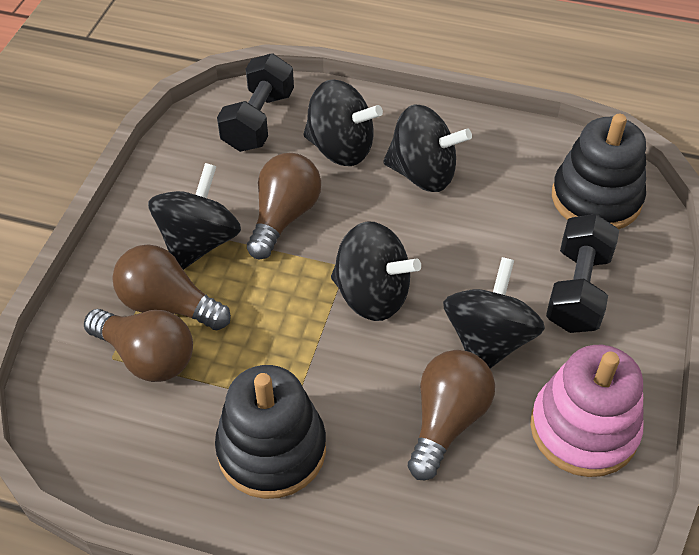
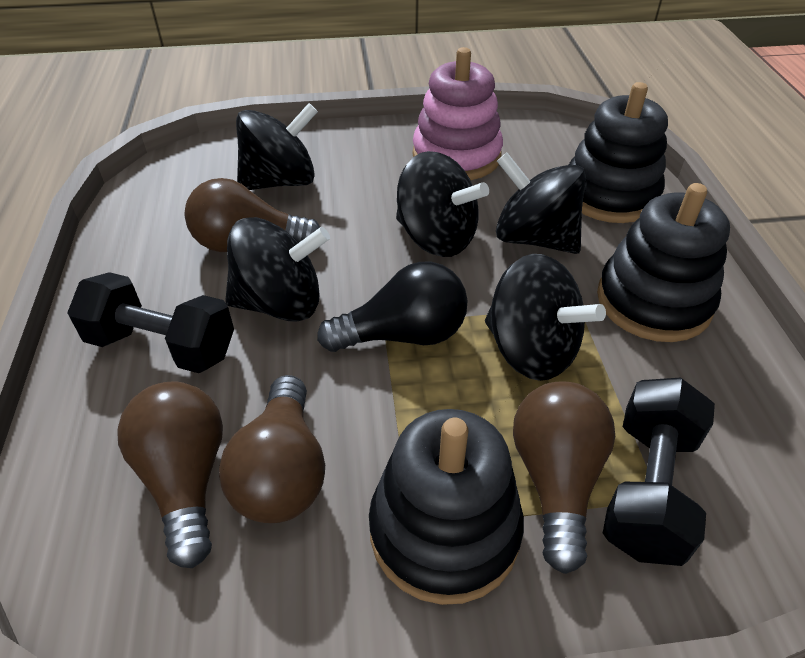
black light bulb: 0 -> 1
black stacking toy: 2 -> 3

